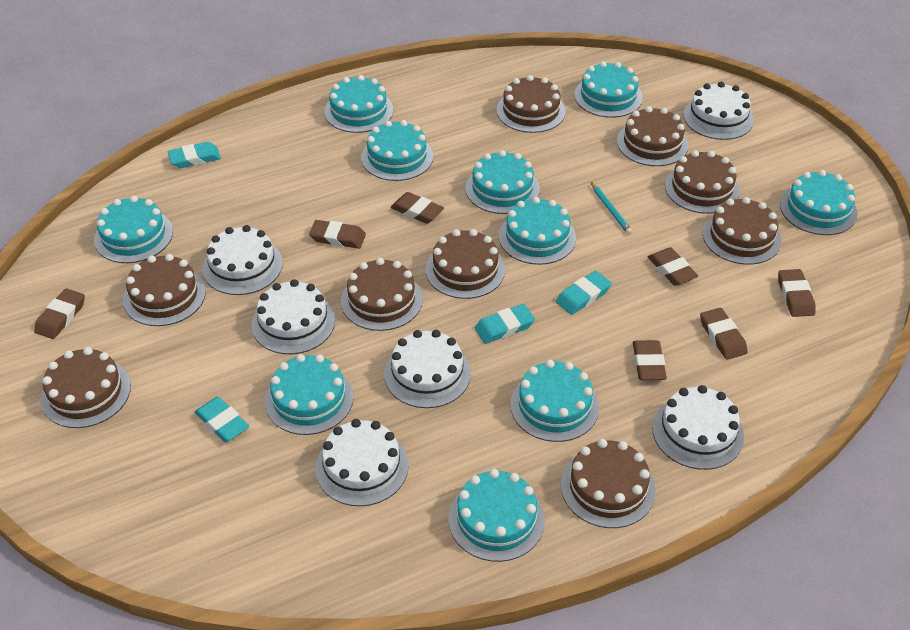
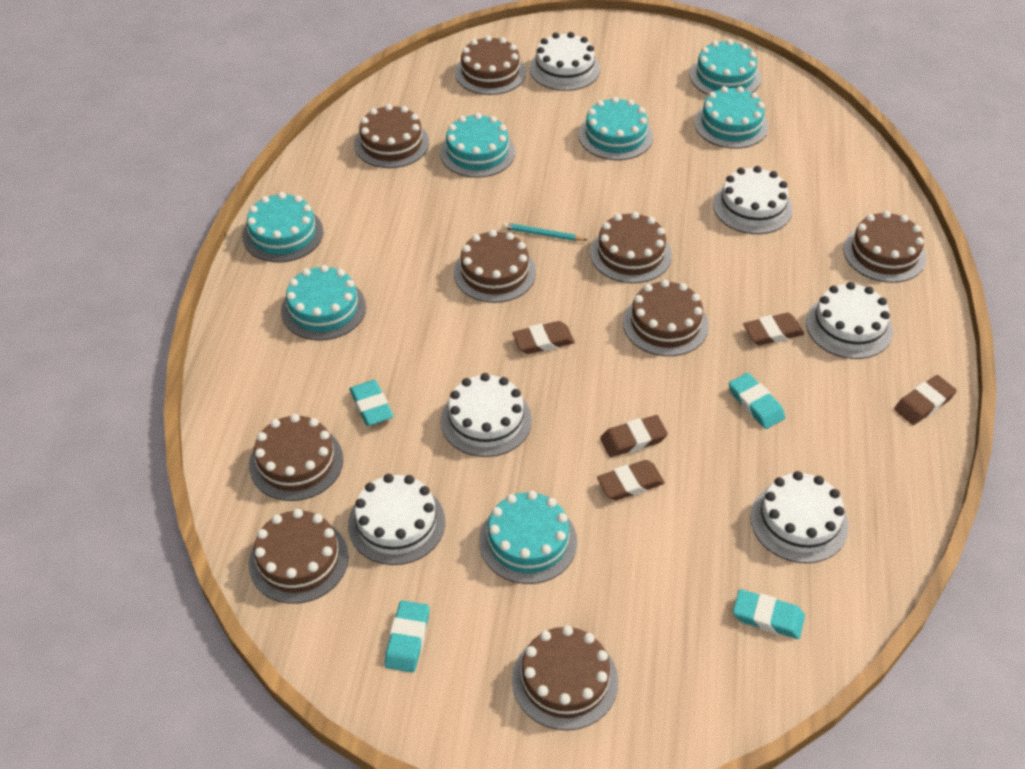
brown eraser: 7 -> 5
turquoise cake: 10 -> 7

